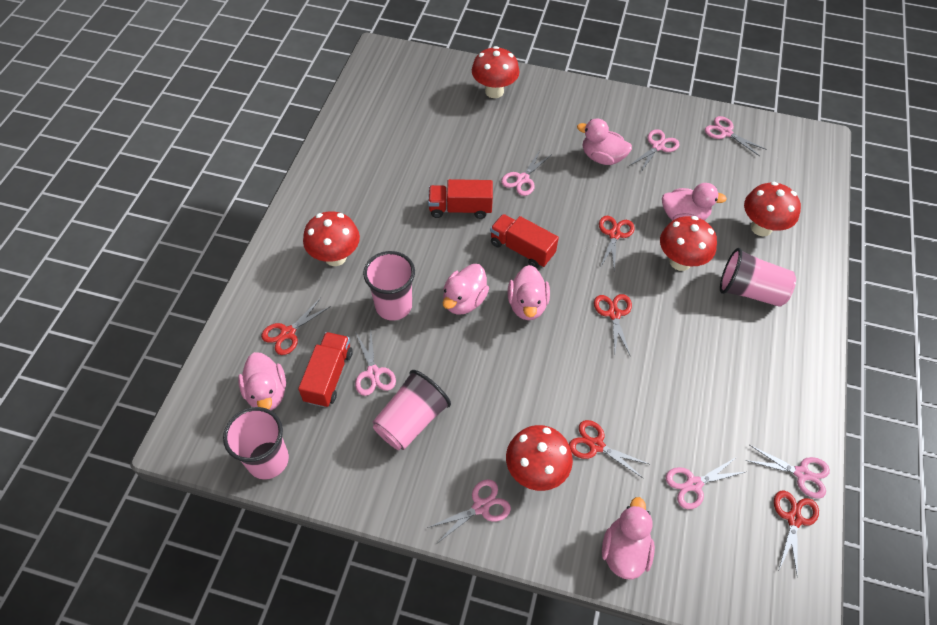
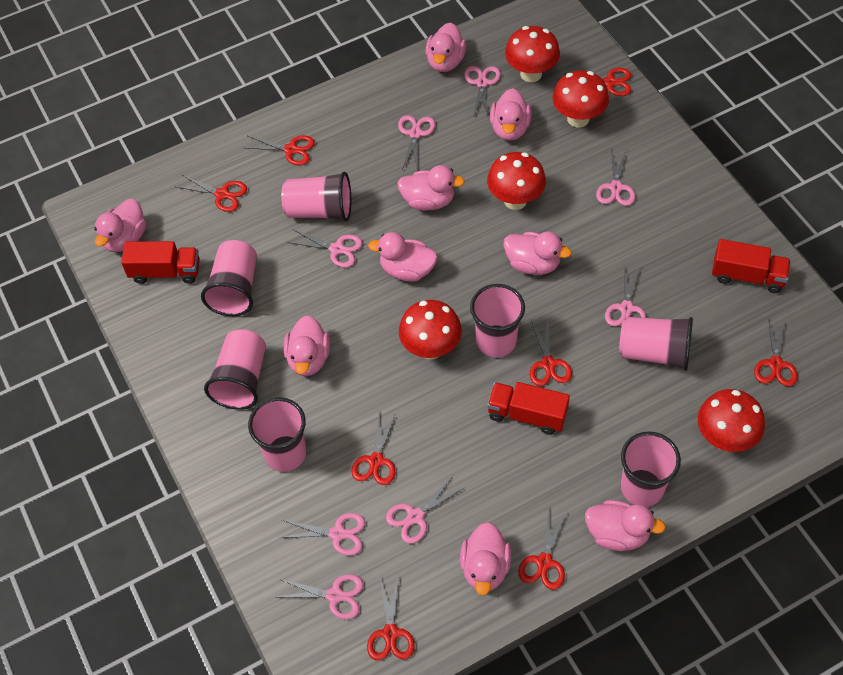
pink cup: 4 -> 7
pink duck: 6 -> 9
pink scissors: 7 -> 8
red scissors: 5 -> 8

